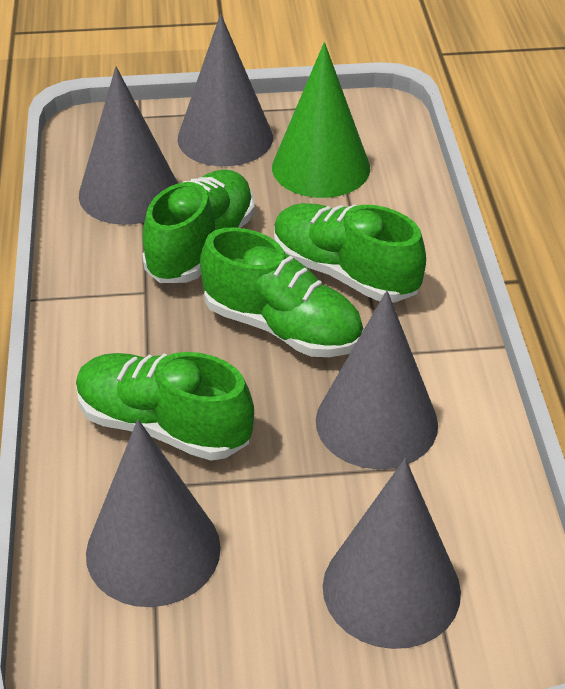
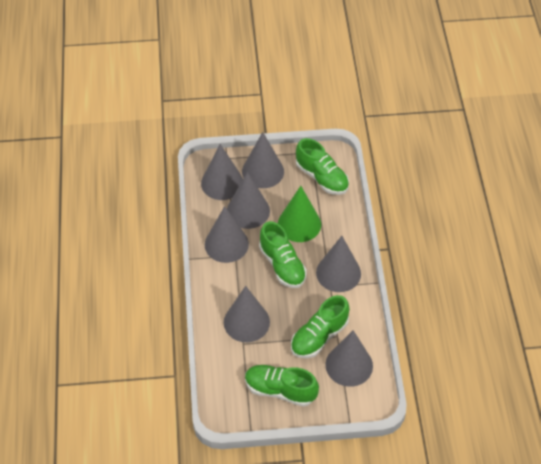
grey cone: 5 -> 7

